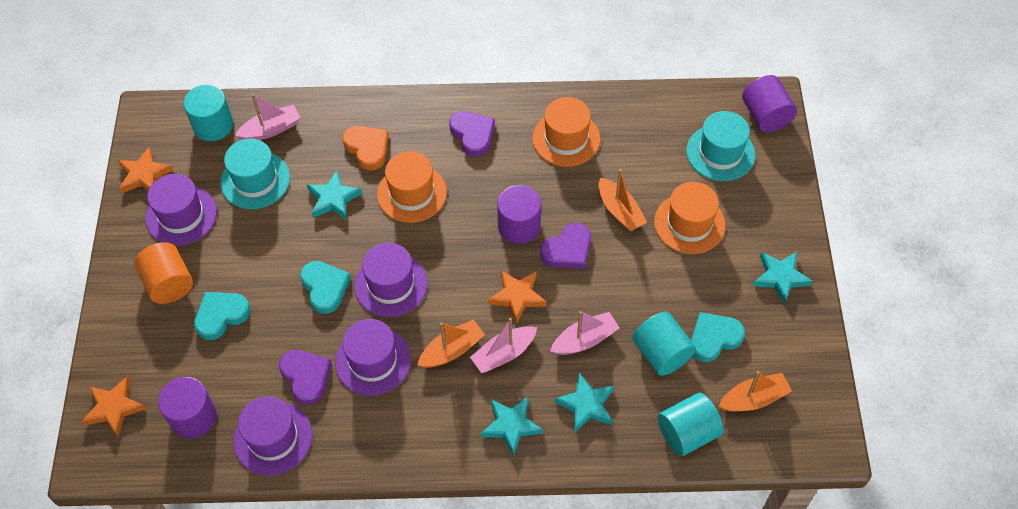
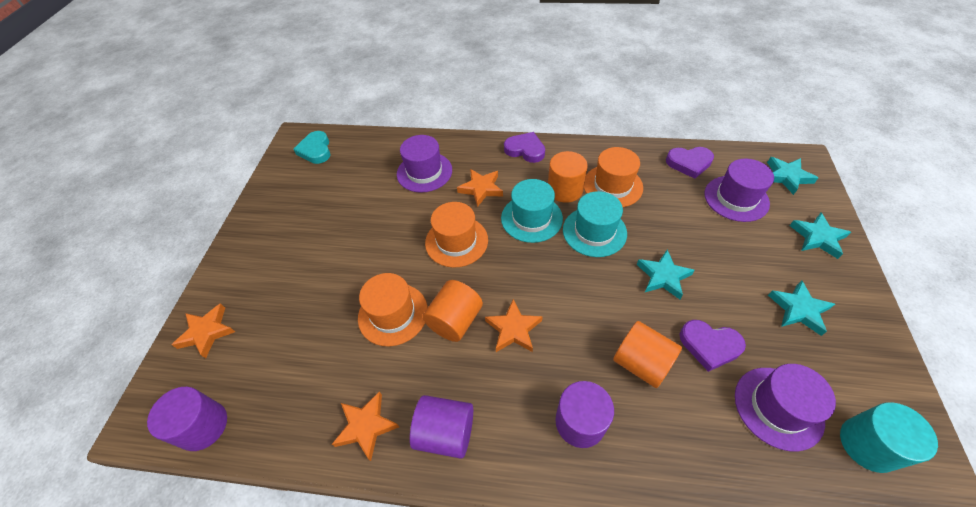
orange boat: 3 -> 0
orange cylinder: 1 -> 3
orange heart: 1 -> 0
orange star: 3 -> 4
pink boat: 3 -> 0
purple hat: 4 -> 3
turquoise cylinder: 3 -> 1
turquoise heart: 3 -> 1

